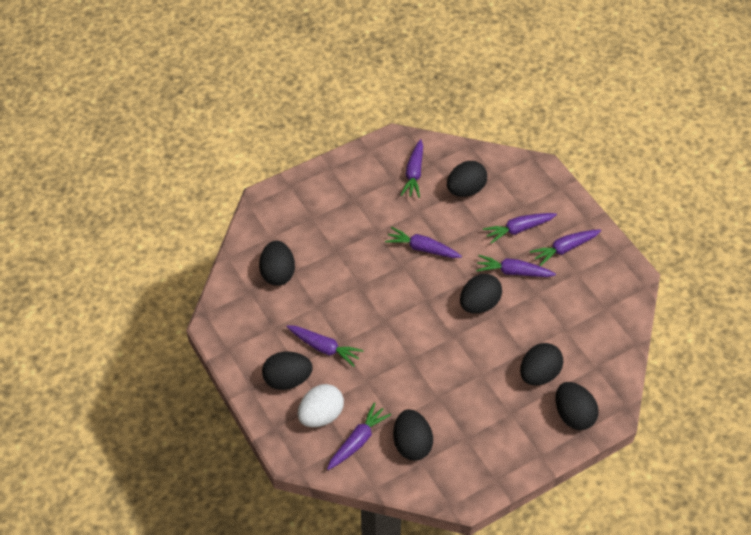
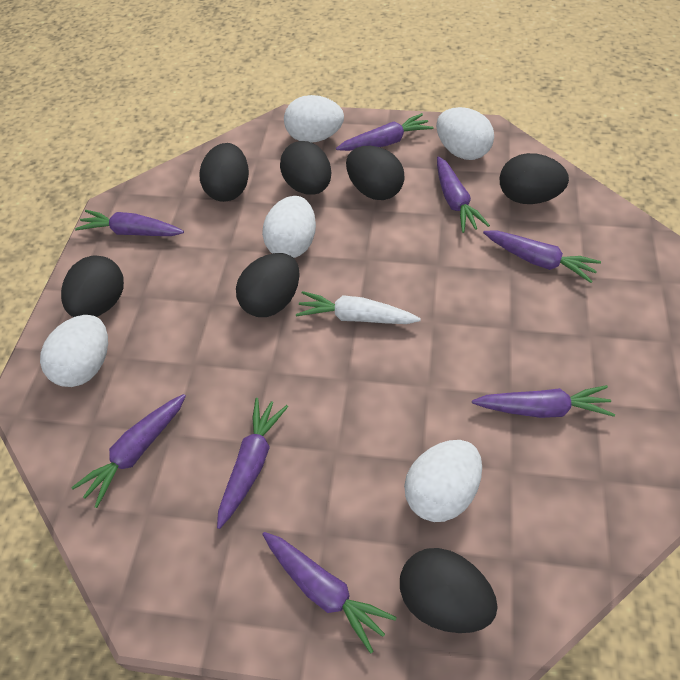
purple carrot: 7 -> 8
white carrot: 0 -> 1
white egg: 1 -> 5

